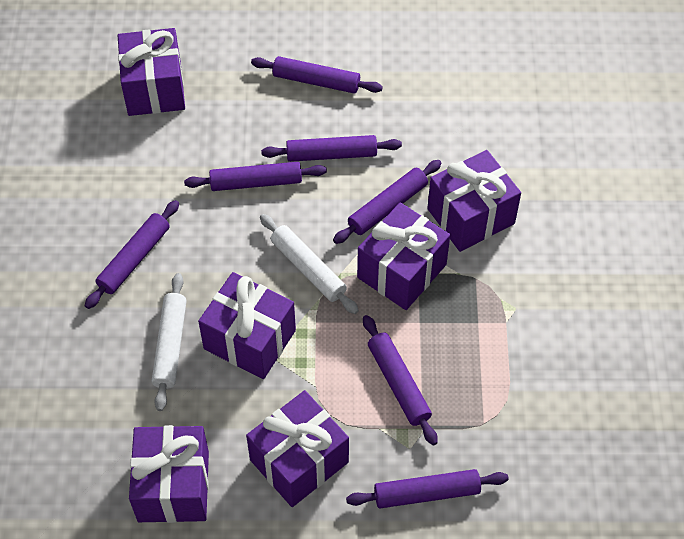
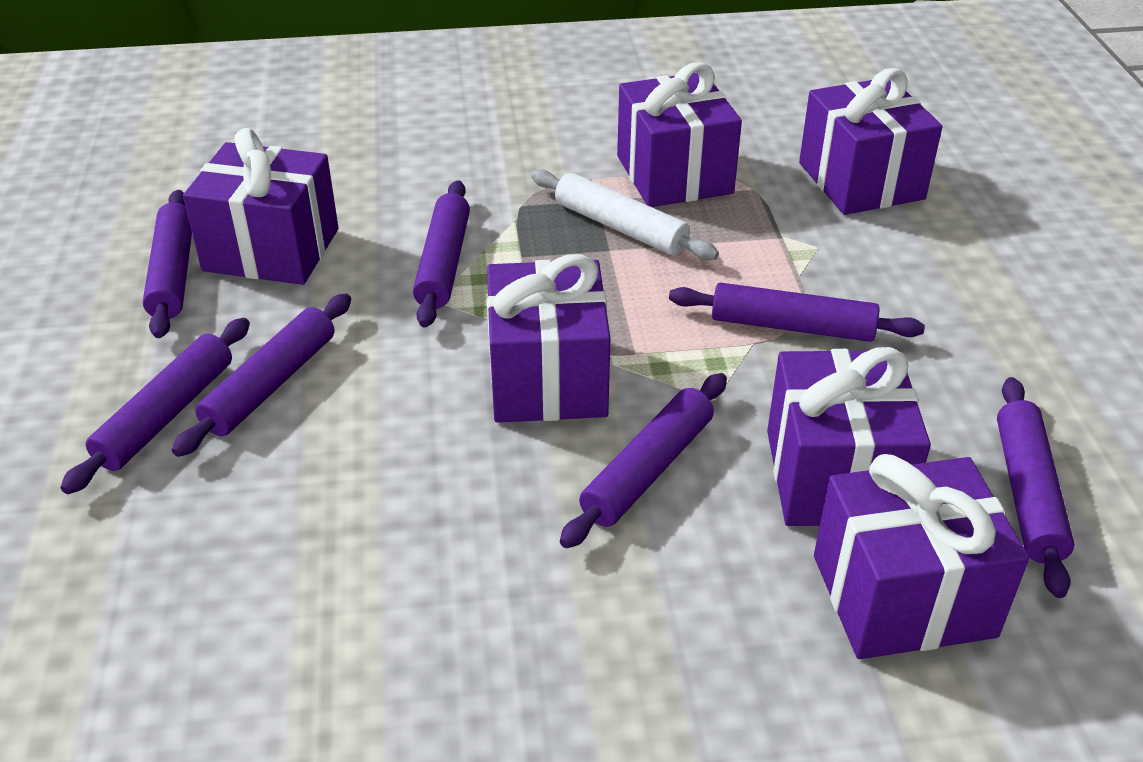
white rolling pin: 2 -> 1

